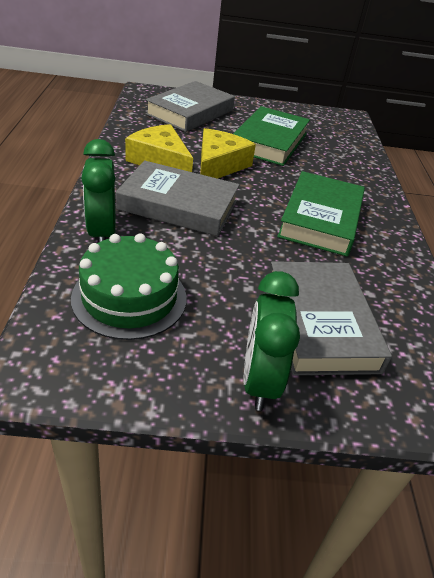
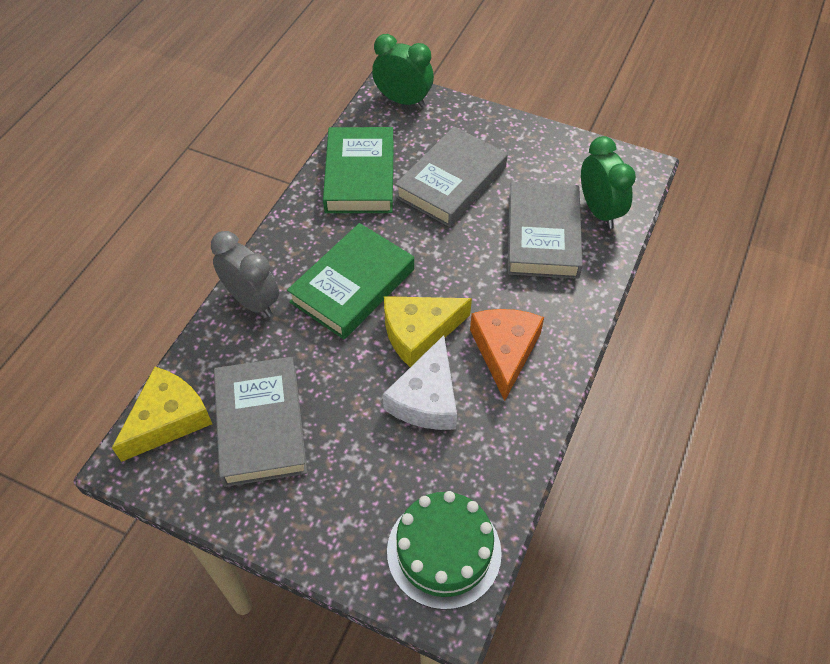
grey clock: 0 -> 1
orange cheese: 0 -> 1
white cheese: 0 -> 1

